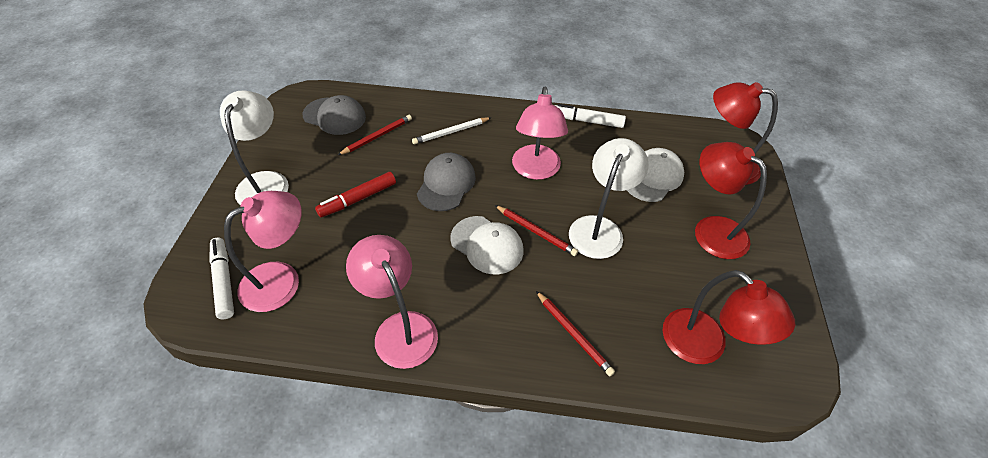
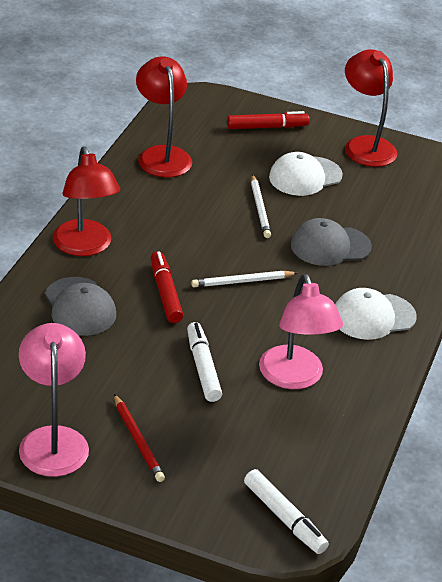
pink lamp: 3 -> 2
red marker: 1 -> 2
red pencil: 3 -> 1
white lamp: 2 -> 0
white pencil: 1 -> 2

